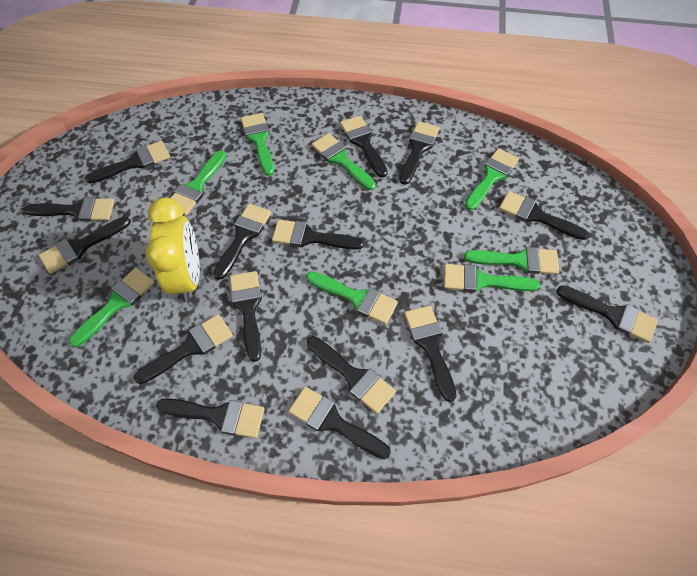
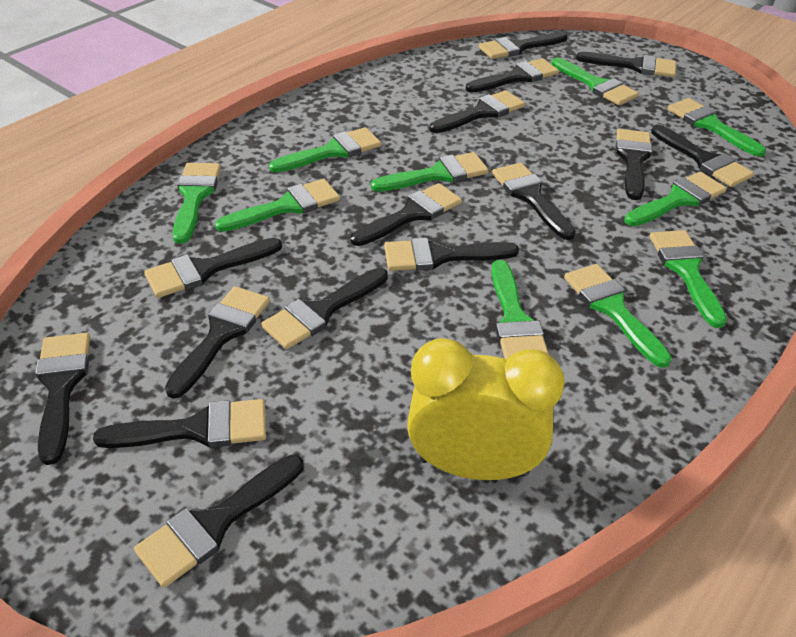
green brush: 8 -> 10

